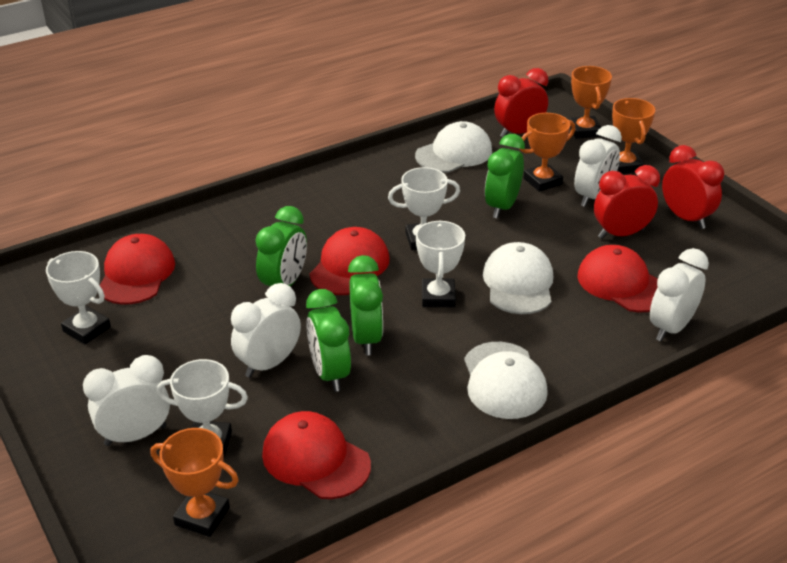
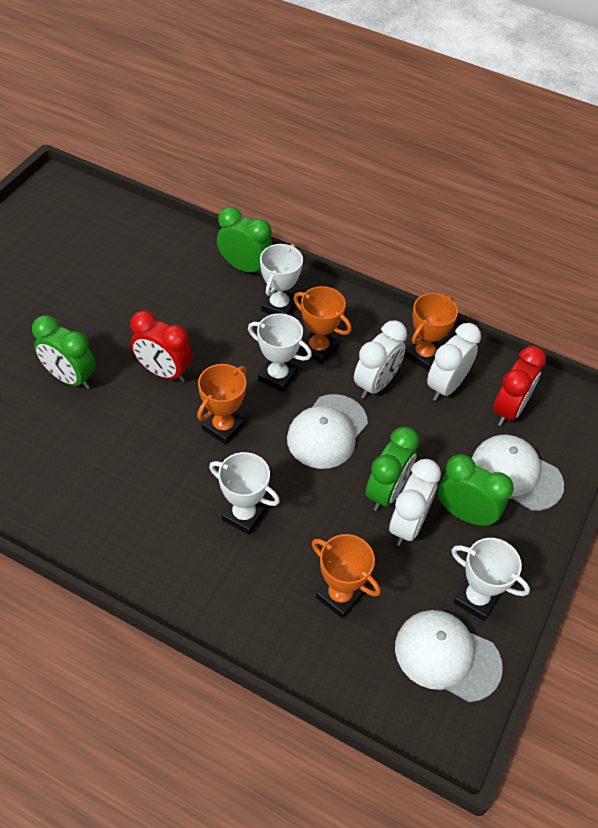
red cap: 4 -> 0
red clock: 3 -> 2
white clock: 4 -> 3

